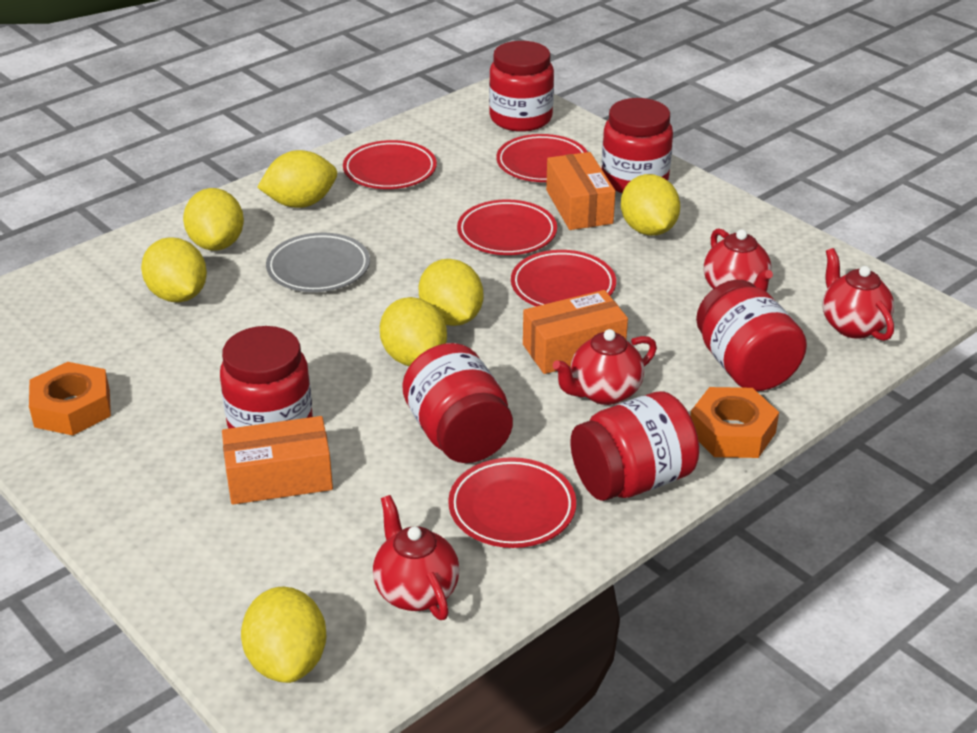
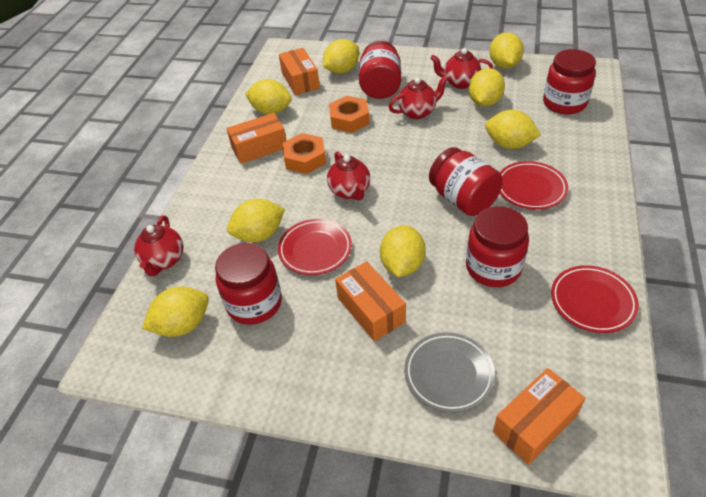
orange box: 3 -> 4
red jar: 6 -> 5
red plate: 5 -> 3
yellow lemon: 7 -> 8

